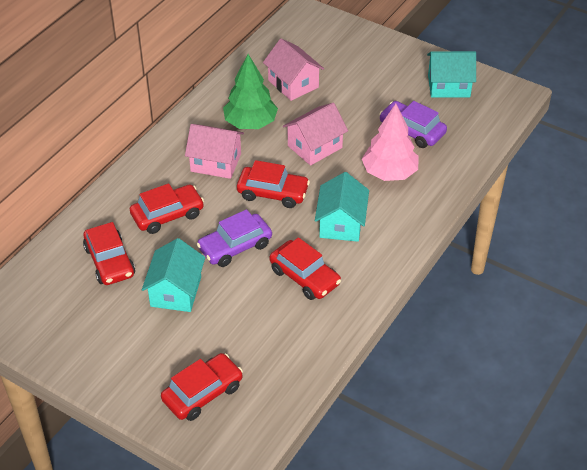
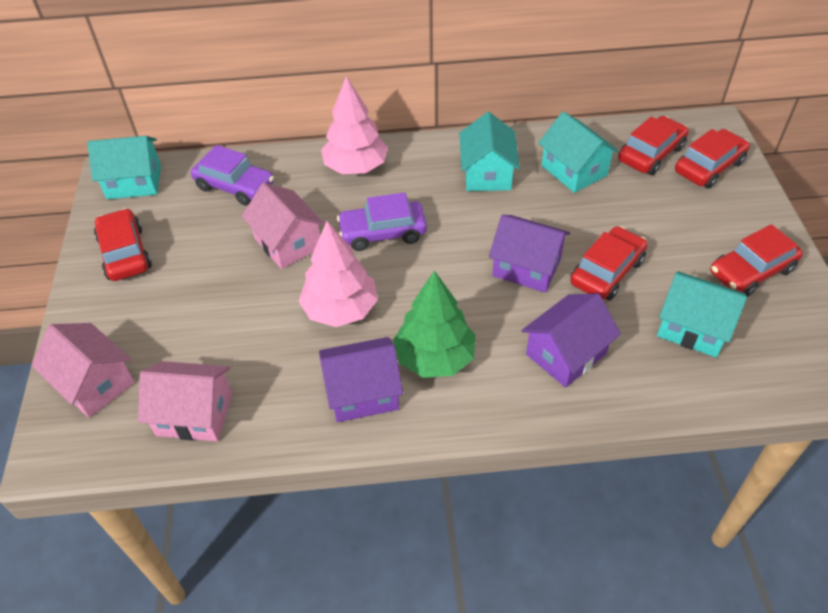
pink tree: 1 -> 2
purple house: 0 -> 3
turquoise house: 3 -> 4

